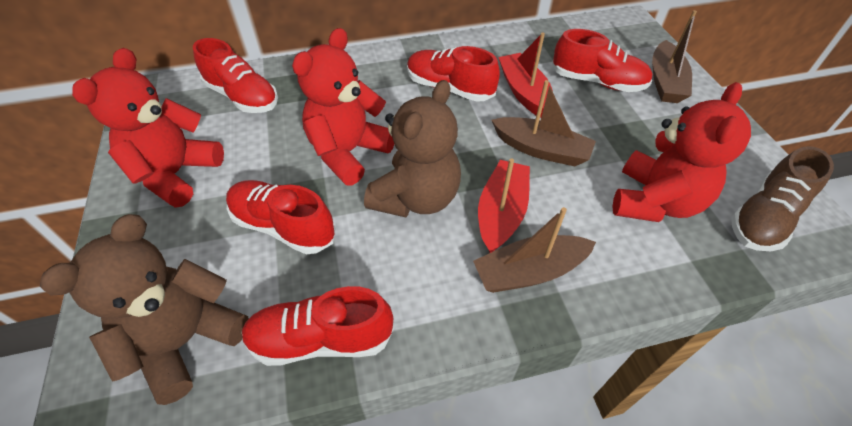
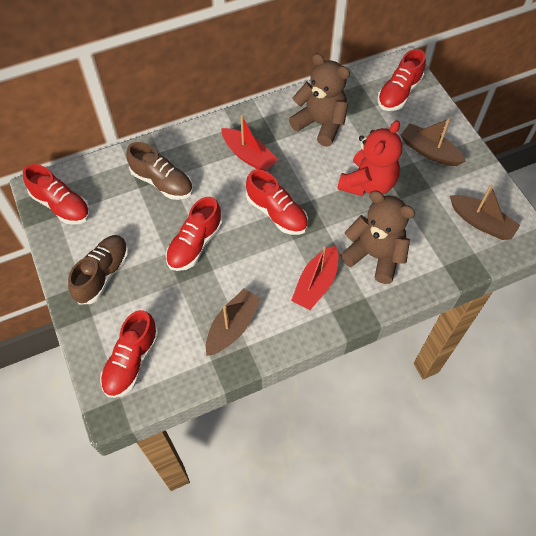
brown shoe: 1 -> 2
red teddy bear: 3 -> 1

